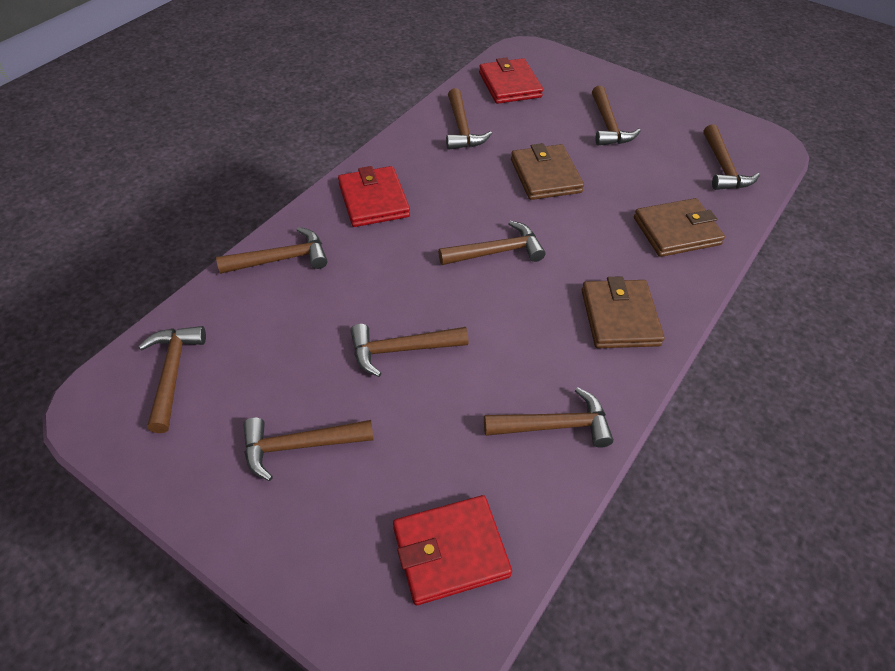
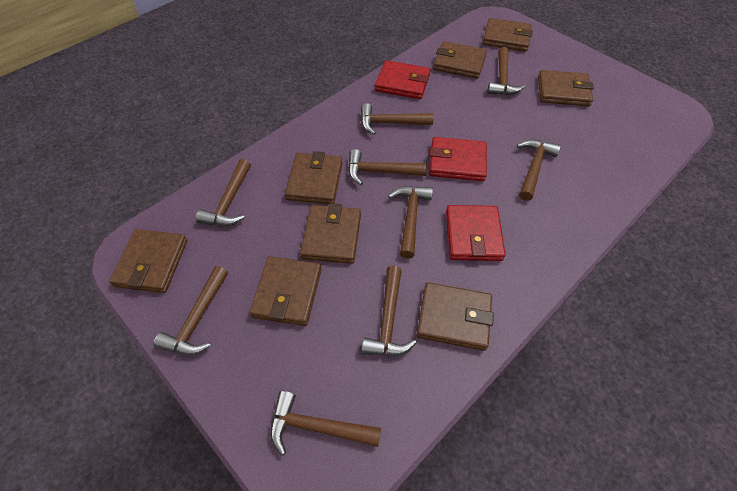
brown wallet: 3 -> 8

